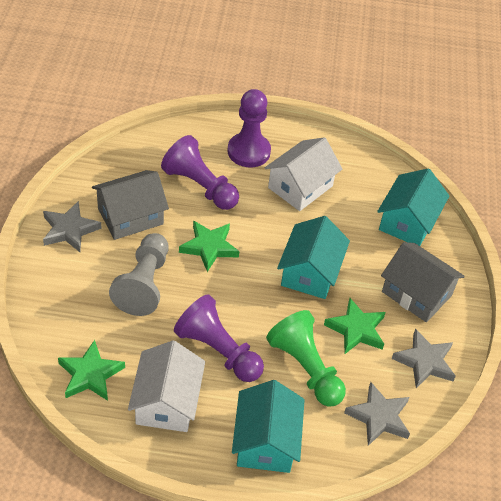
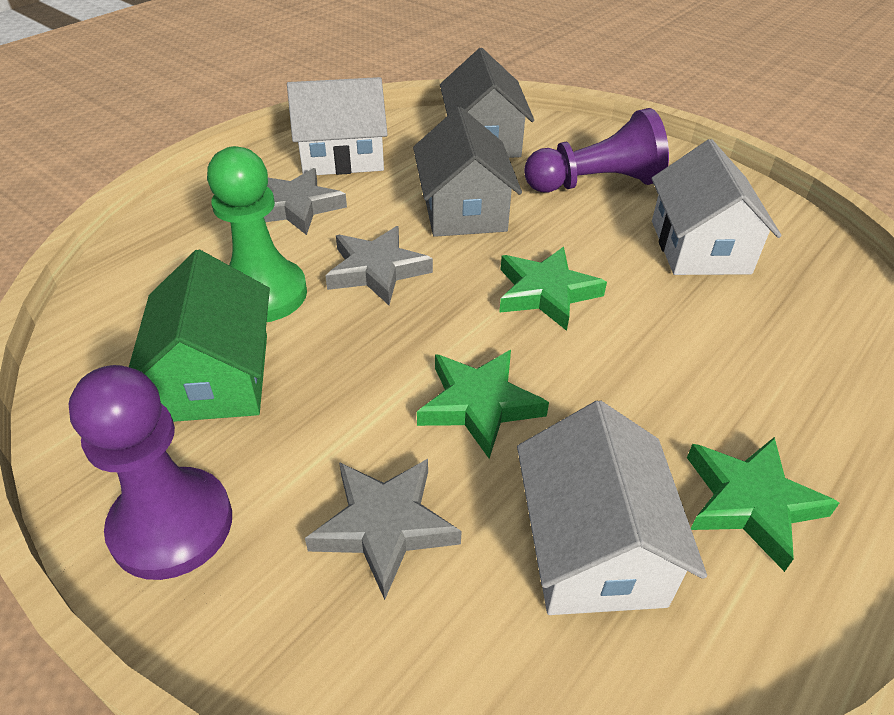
green house: 0 -> 1
grey pawn: 1 -> 0
purple pawn: 3 -> 2
turquoise house: 3 -> 0
white house: 2 -> 3

